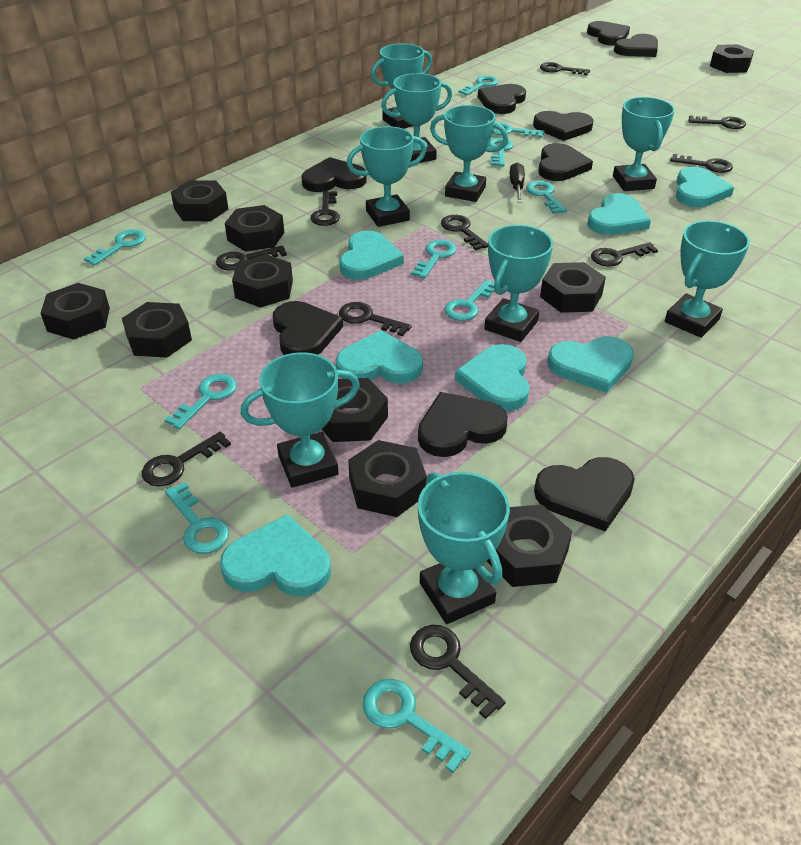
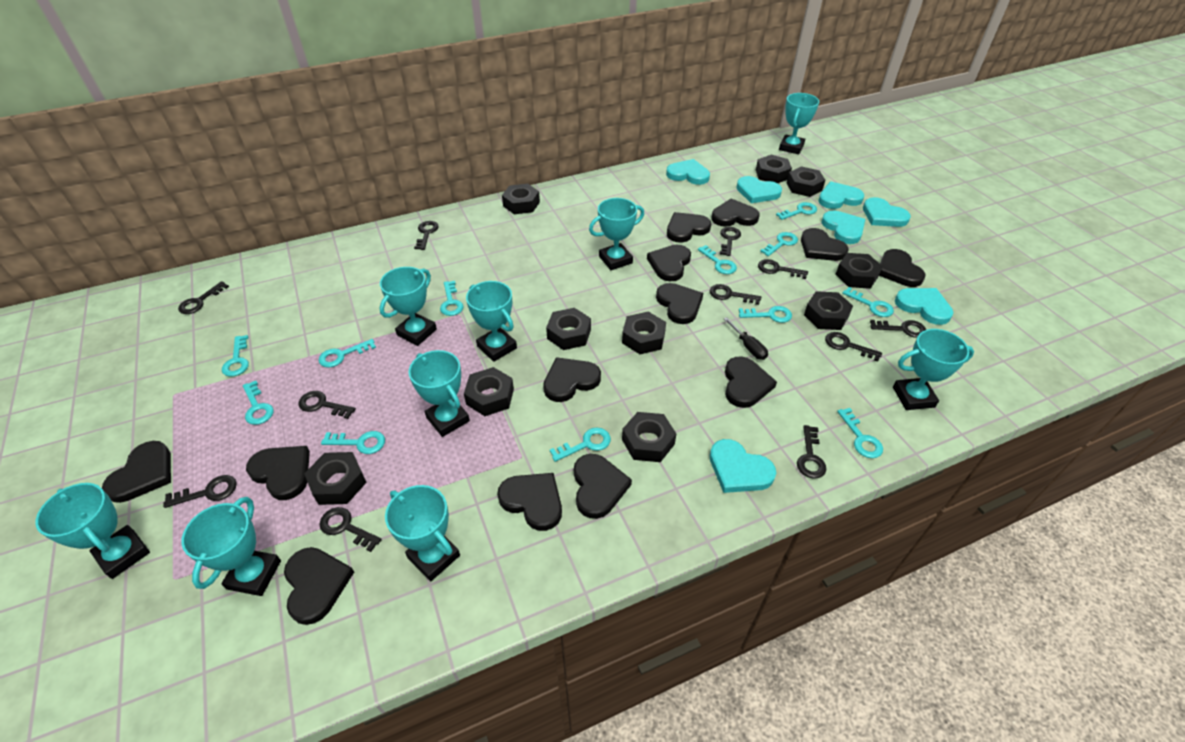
black heart: 9 -> 13
black key: 10 -> 11
turquoise key: 10 -> 12

